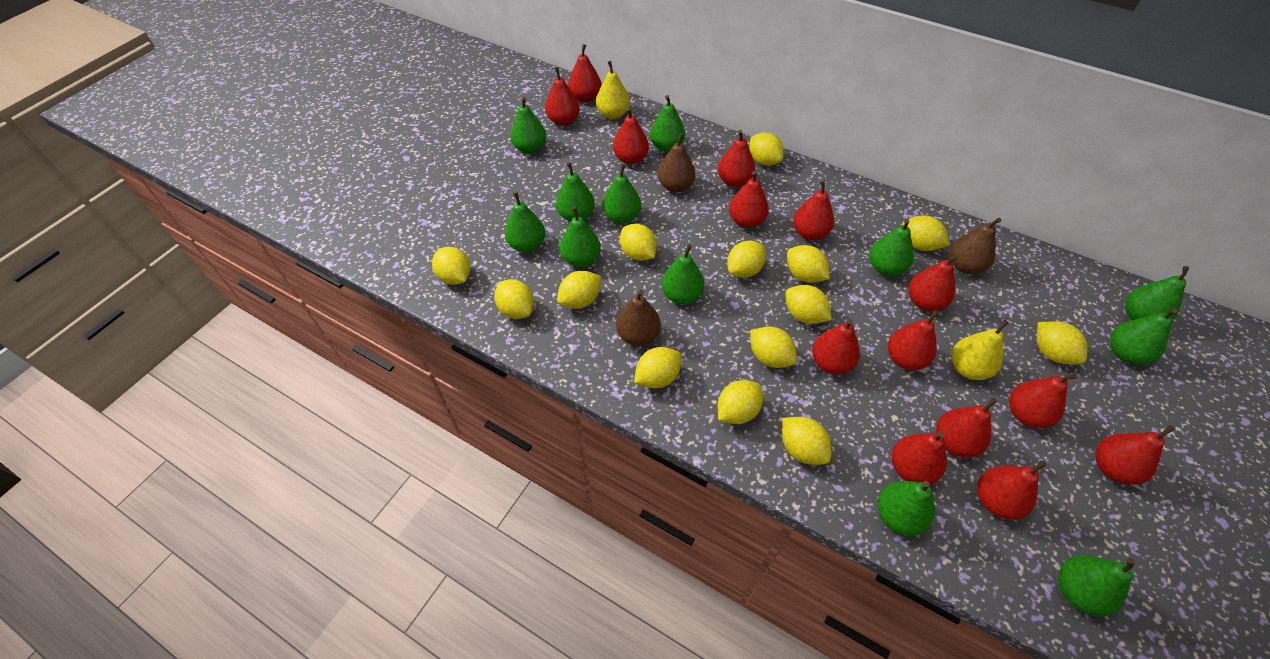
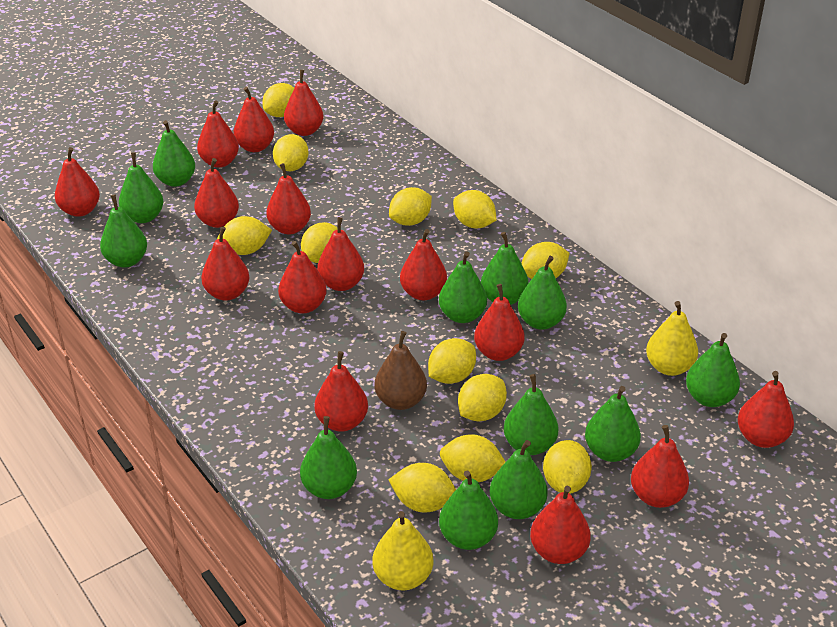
brown pear: 3 -> 1
red pear: 14 -> 15
yellow lemon: 14 -> 12

